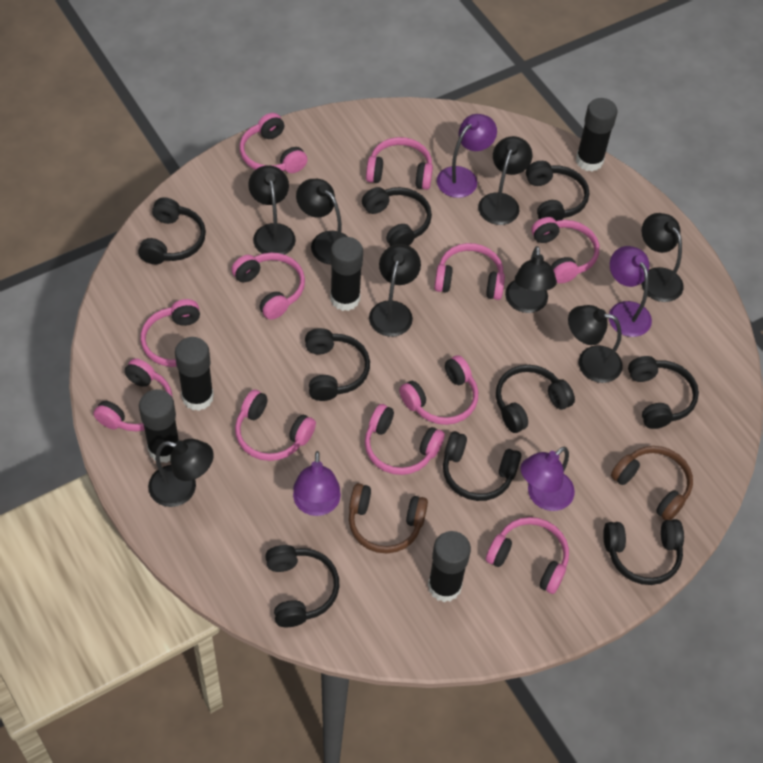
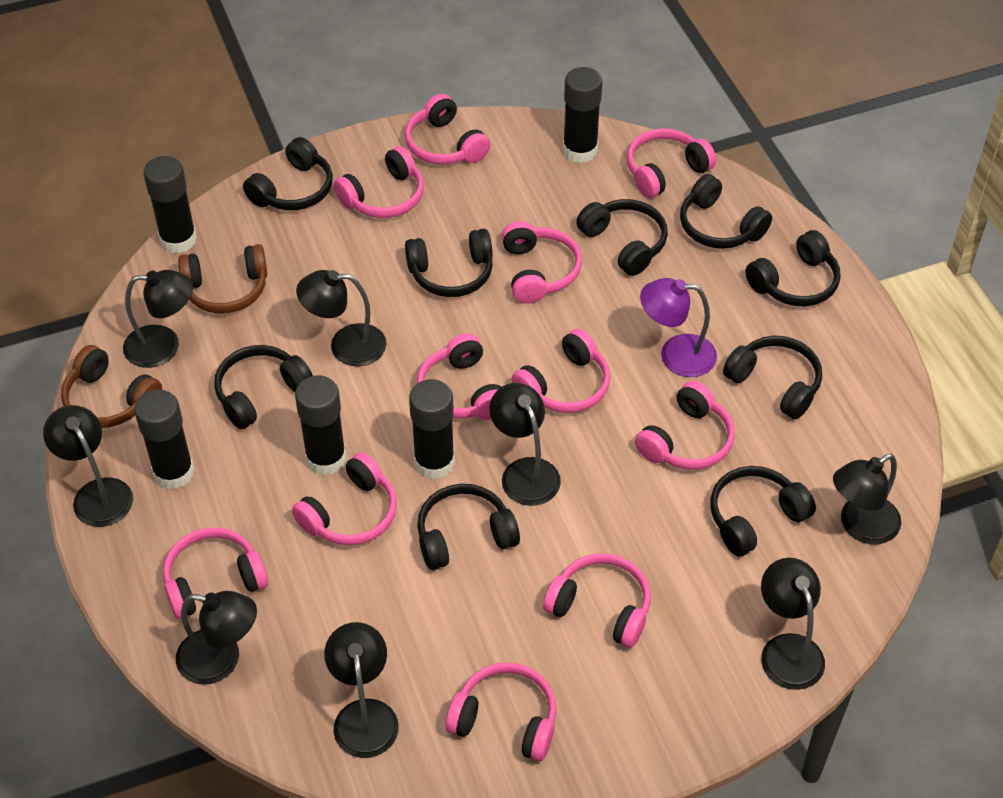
purple lamp: 4 -> 1

